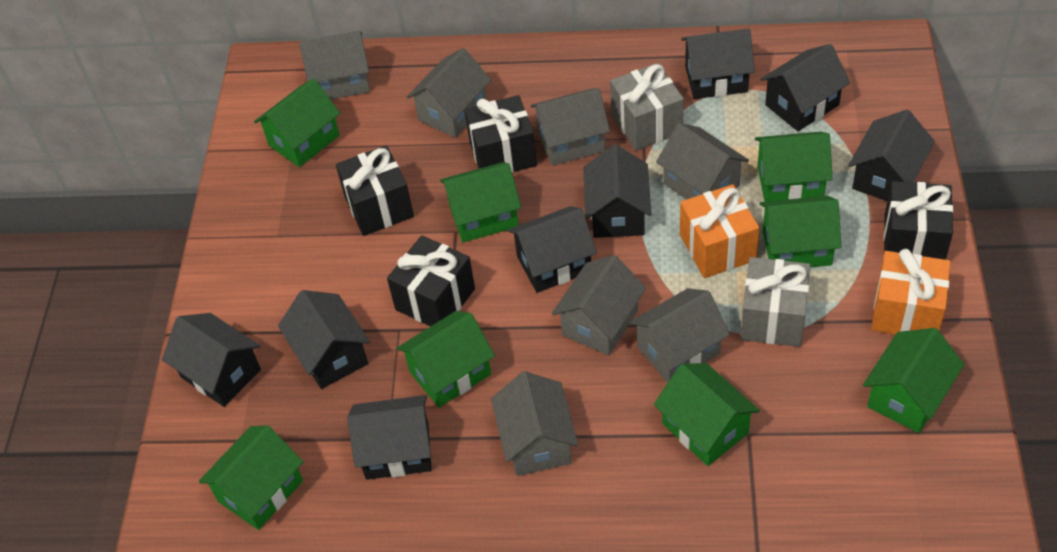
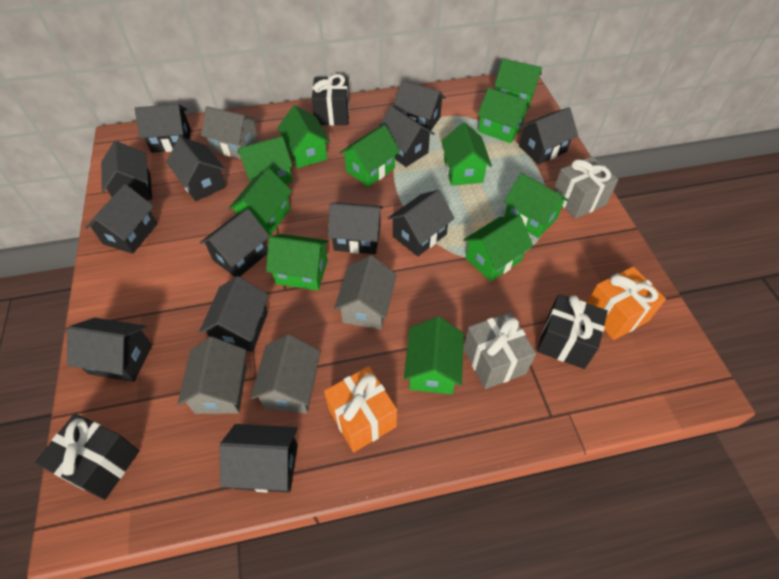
black gift: 4 -> 3
black house: 8 -> 13
green house: 8 -> 11
grey house: 7 -> 4

